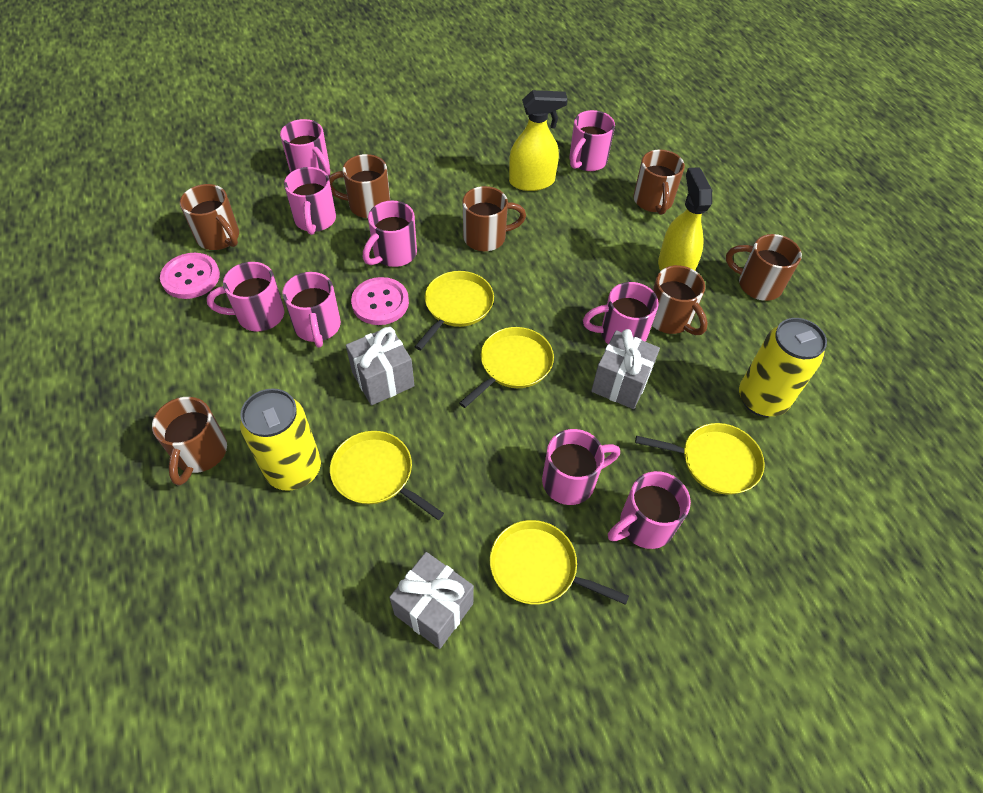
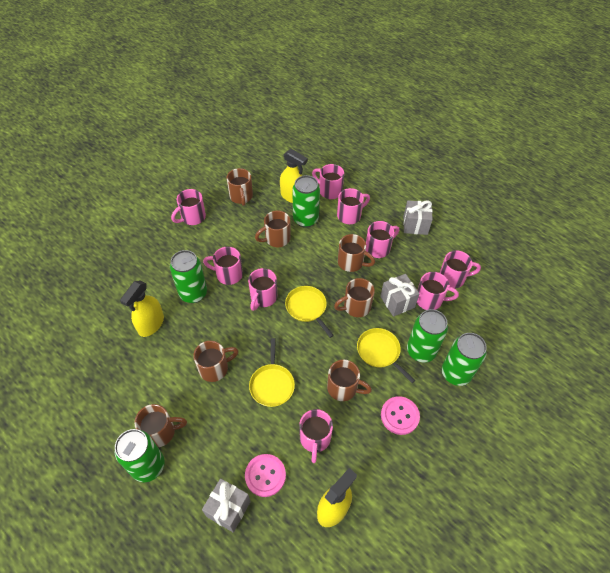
green can: 0 -> 5
yellow can: 2 -> 0
yellow pan: 5 -> 3
yellow spray bottle: 2 -> 3

